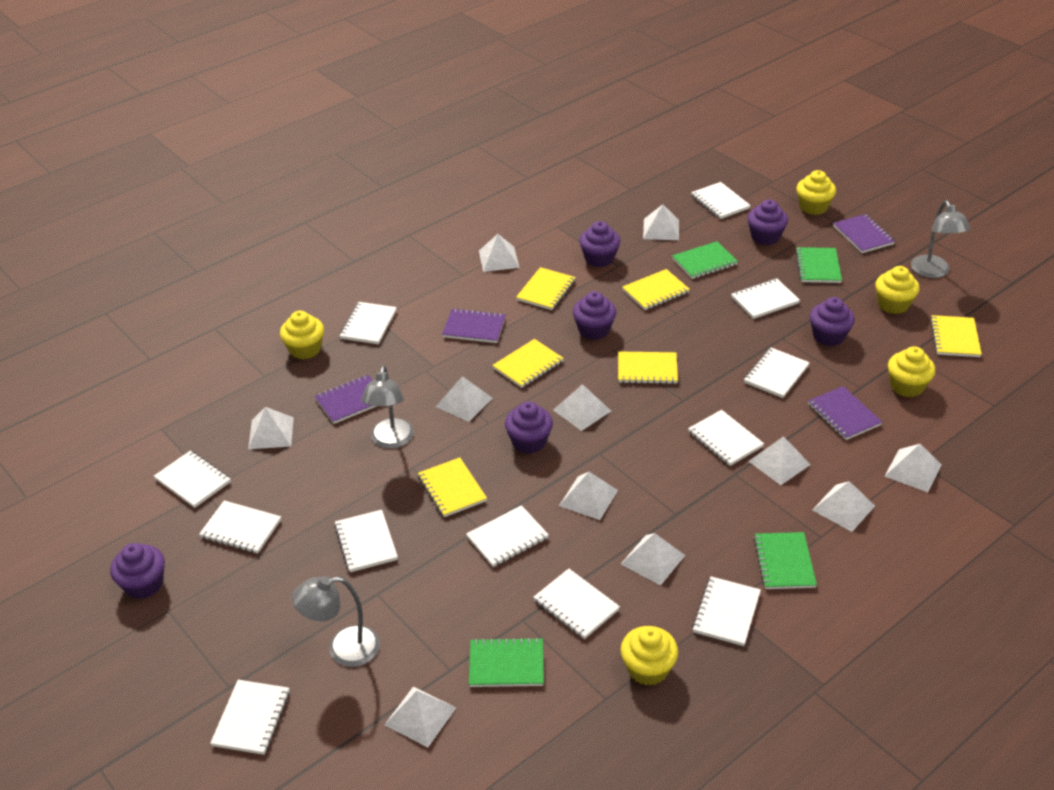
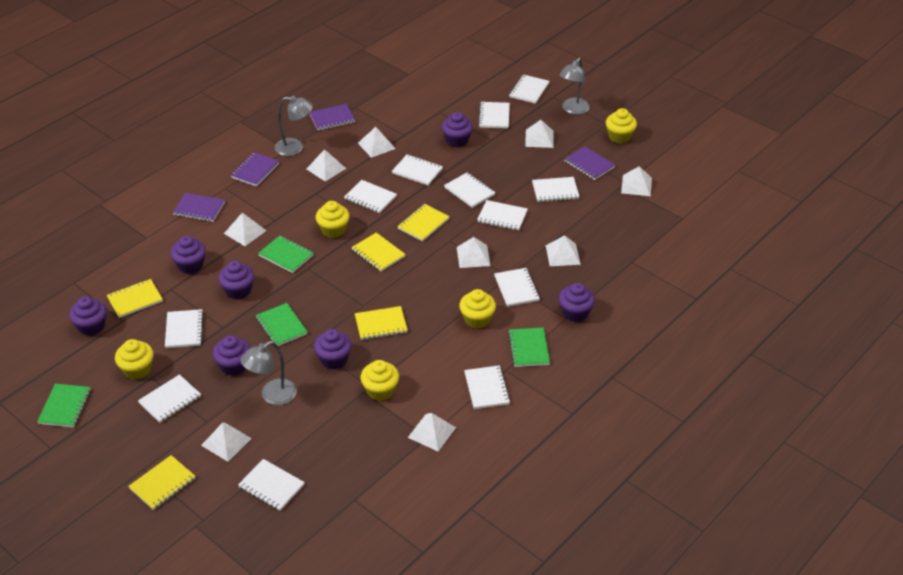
purple cupcake: 6 -> 7
white pyramid: 11 -> 9
yellow notebook: 6 -> 5

